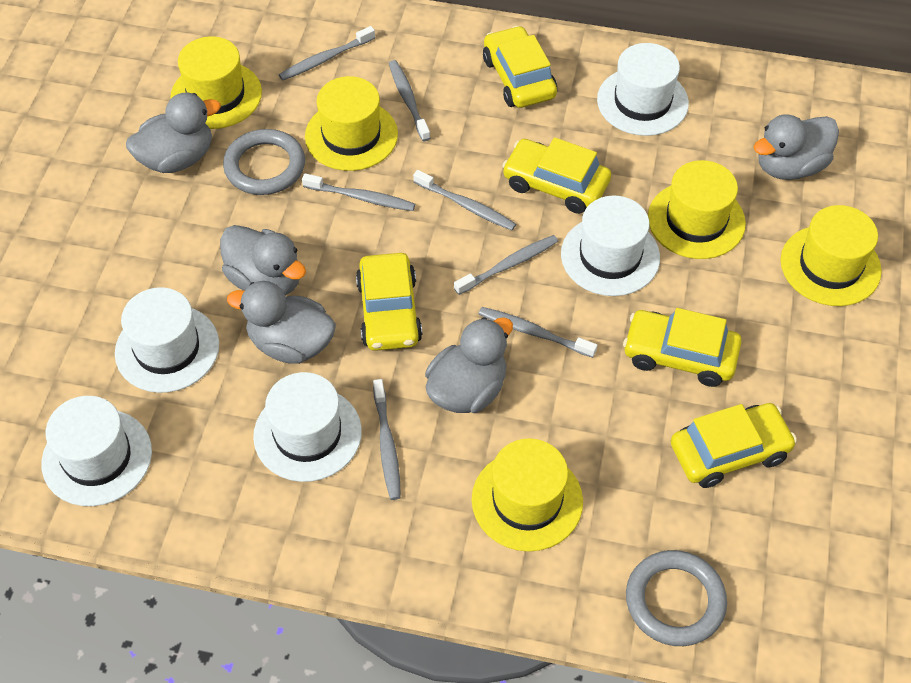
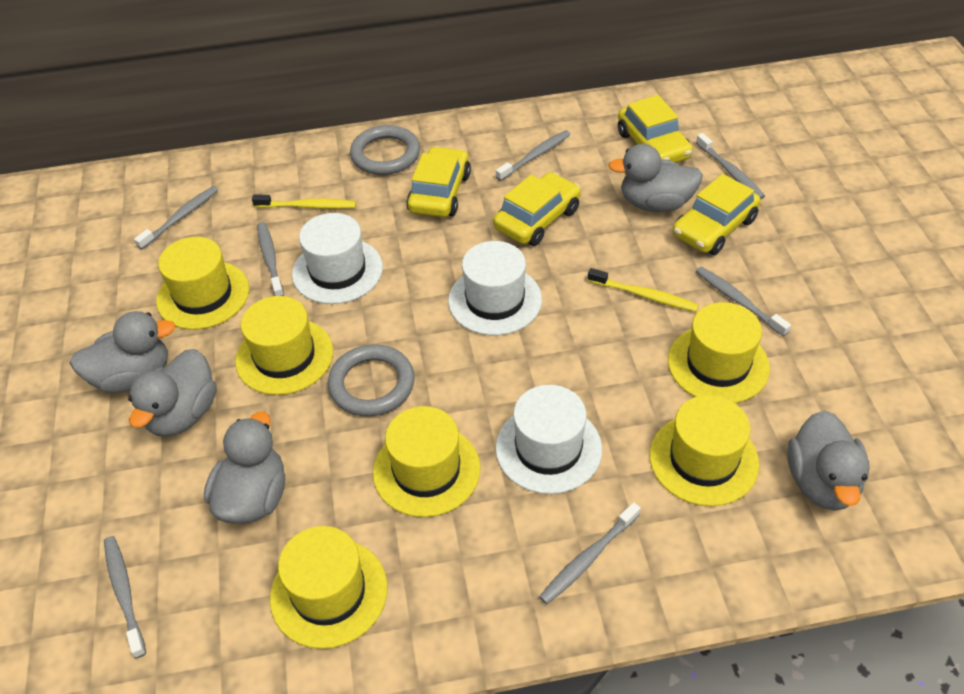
white hat: 5 -> 3
yellow car: 5 -> 4
yellow hat: 5 -> 6
yellow toothbrush: 0 -> 2

